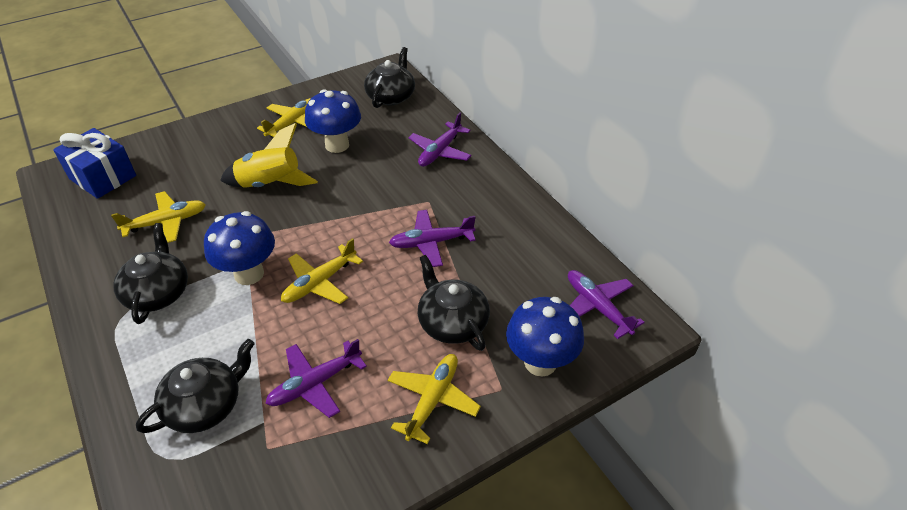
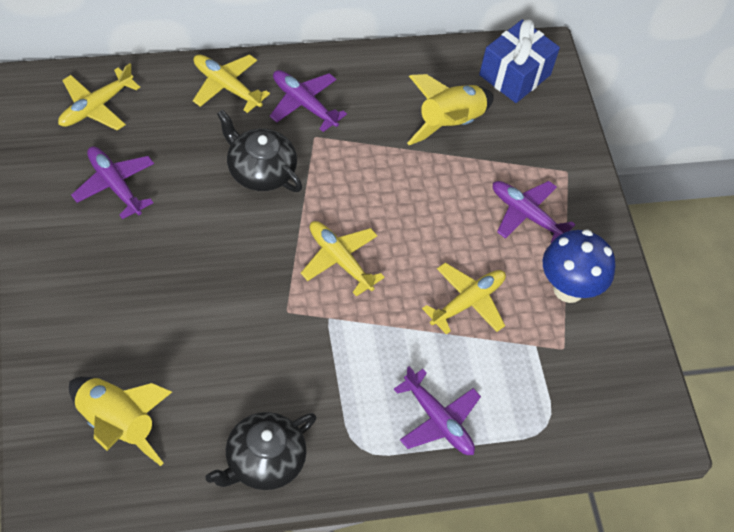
black teapot: 4 -> 2
blue mushroom: 3 -> 1
yellow rocket: 1 -> 2

